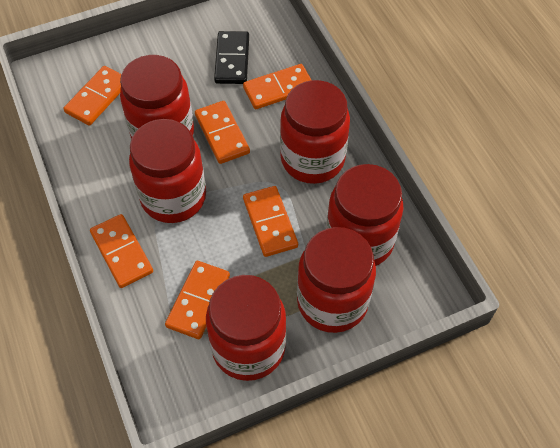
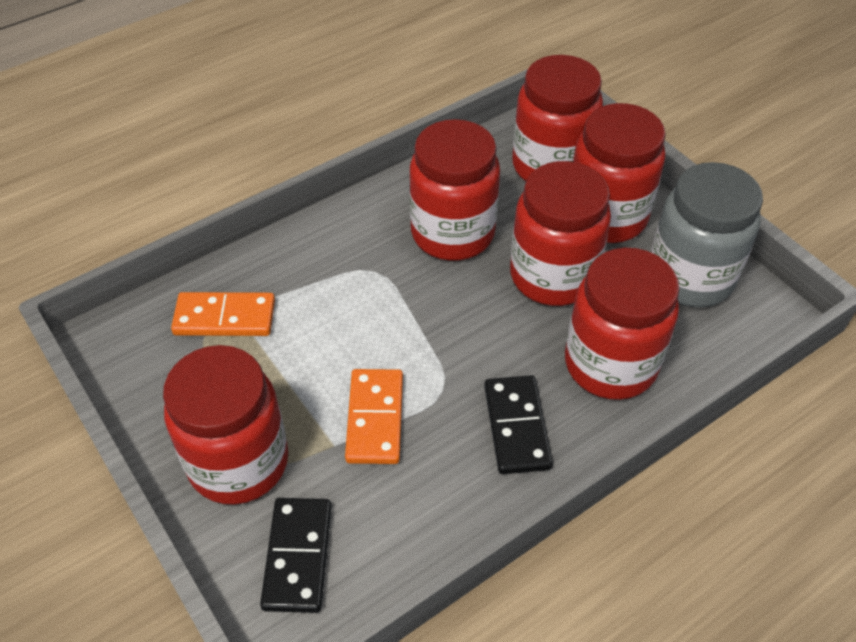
black domino: 1 -> 2
grey jar: 0 -> 1
orange domino: 6 -> 2

